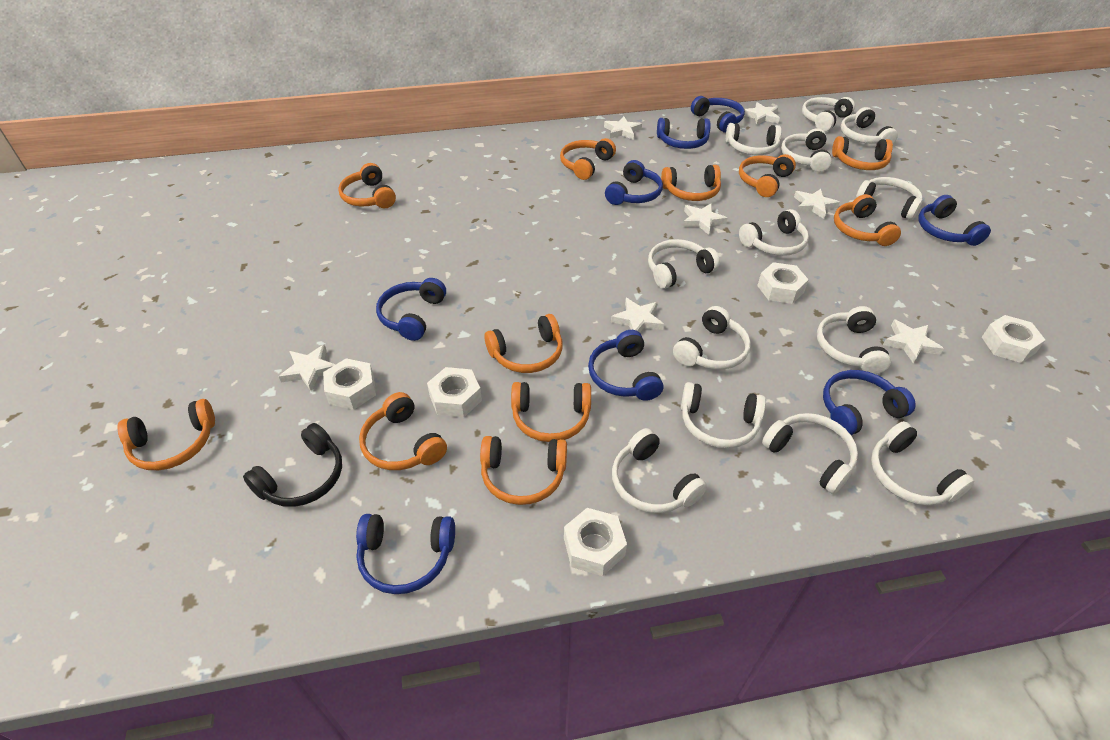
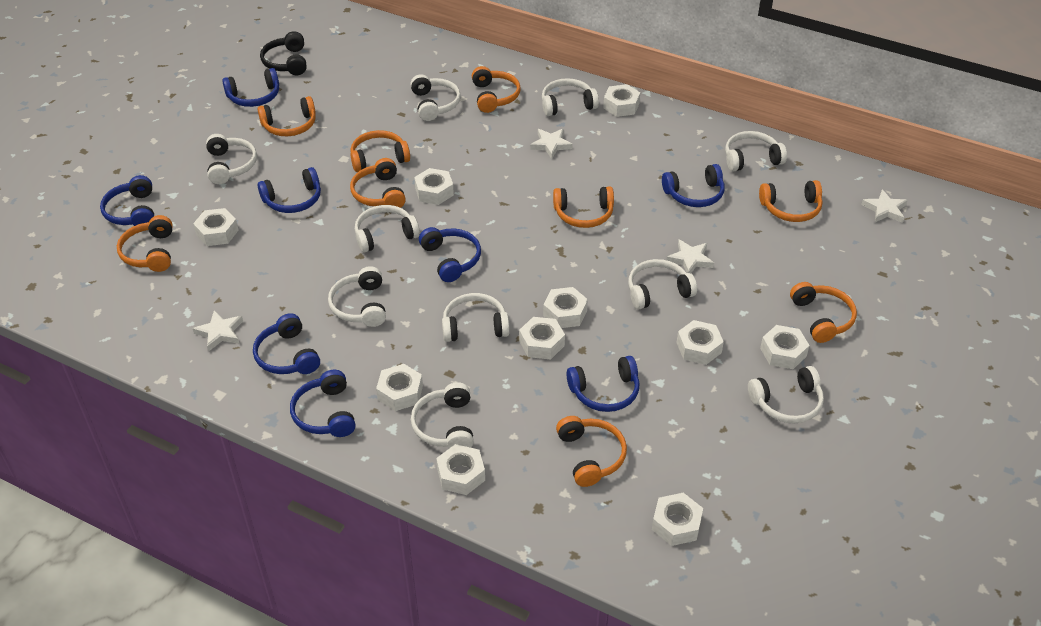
orange headphones: 11 -> 9
white headphones: 13 -> 10
white nut: 5 -> 10
white star: 7 -> 4

